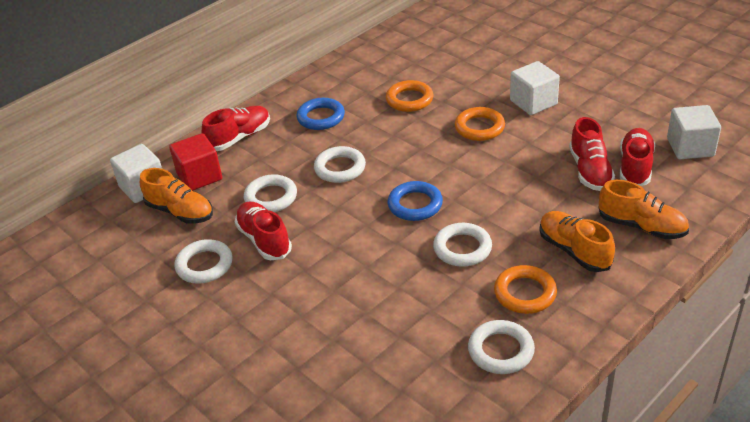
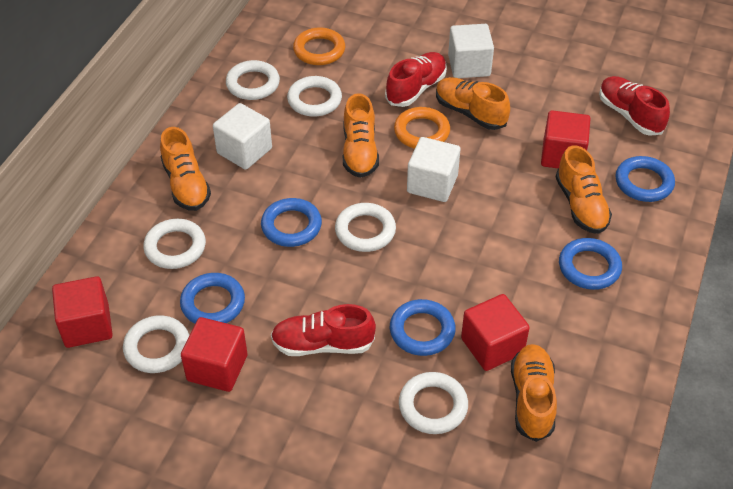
blue ring: 2 -> 5
orange ring: 3 -> 2
orange shoe: 3 -> 5
red cube: 1 -> 4
red shoe: 4 -> 3
white ring: 5 -> 6

